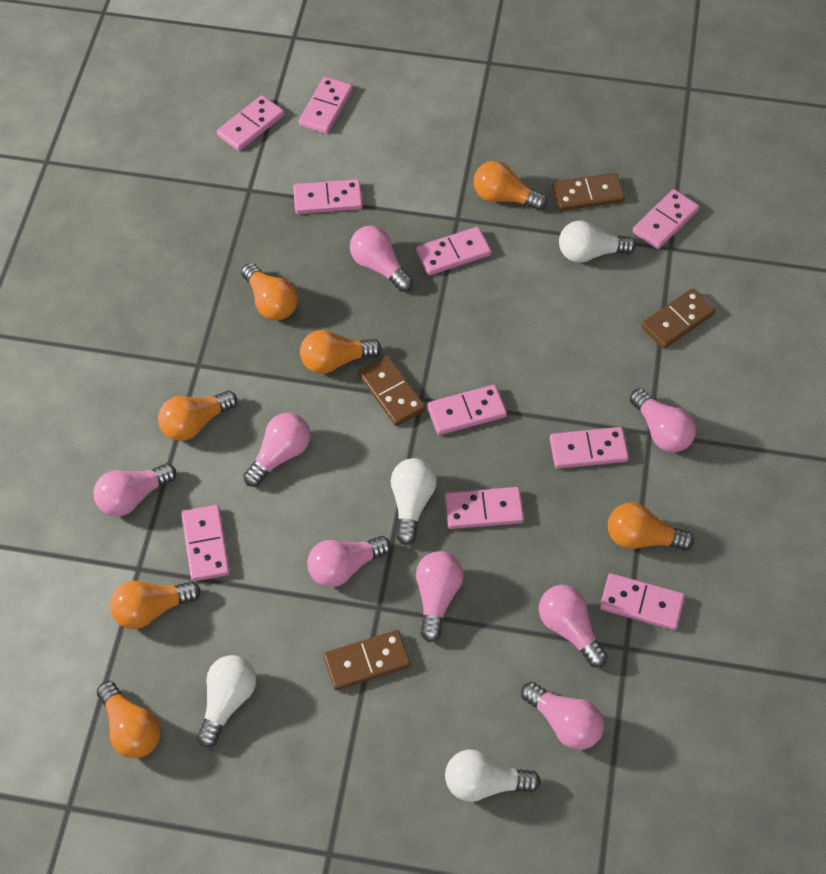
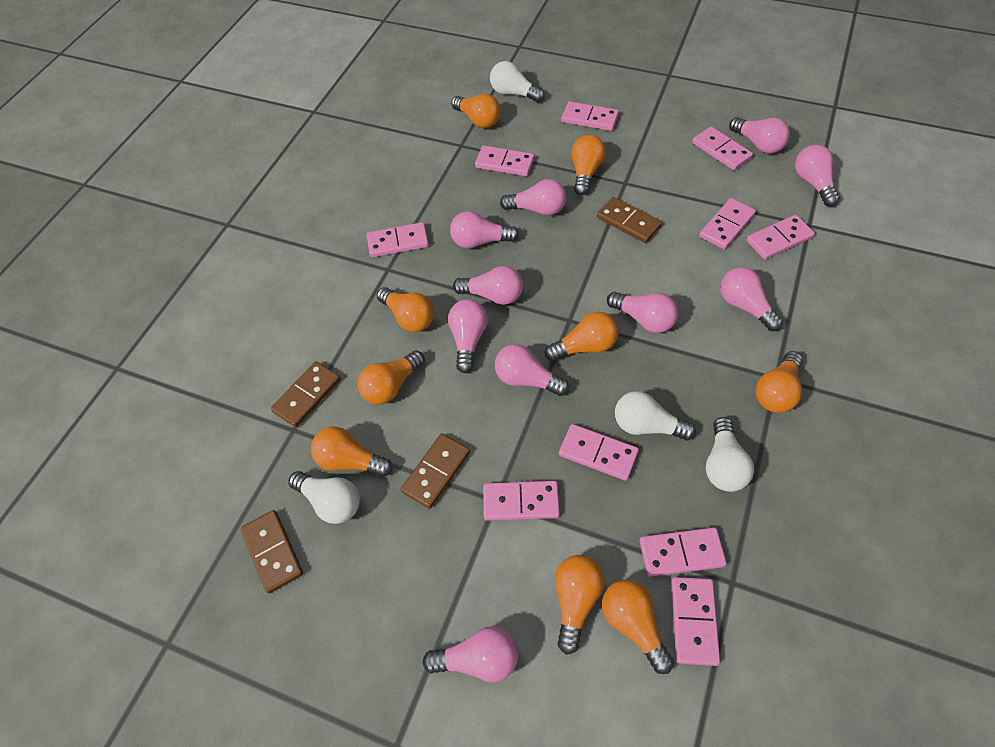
orange light bulb: 7 -> 9
pink light bulb: 8 -> 10

